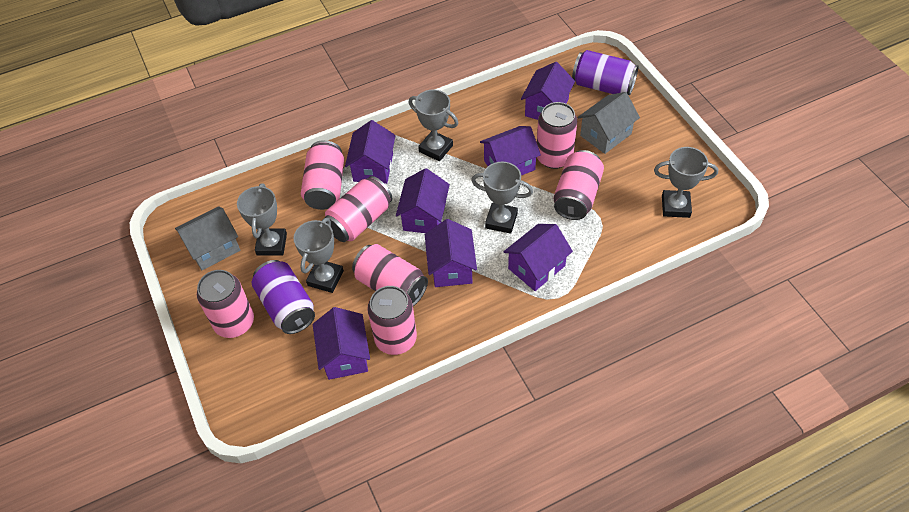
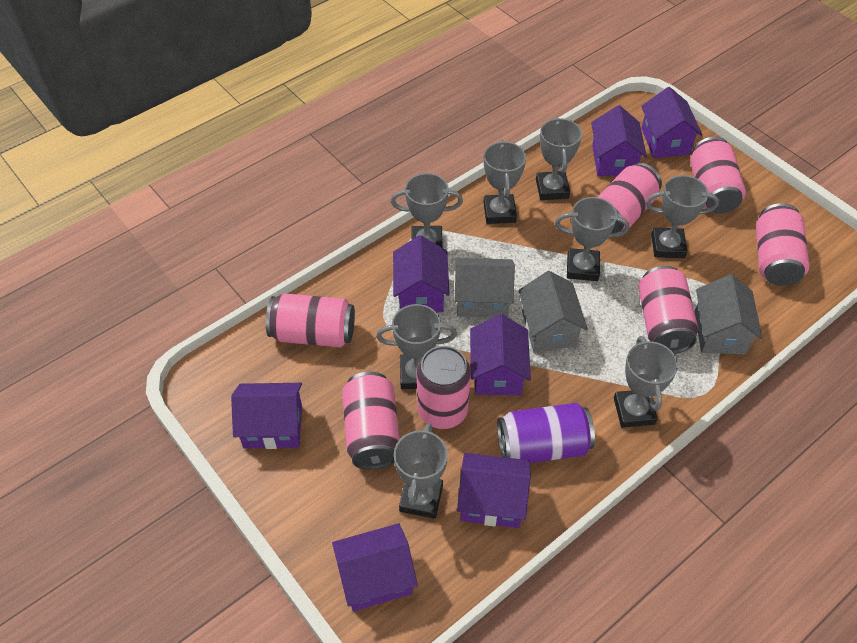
grey house: 2 -> 3
grey trophy: 5 -> 8
purple can: 2 -> 1

